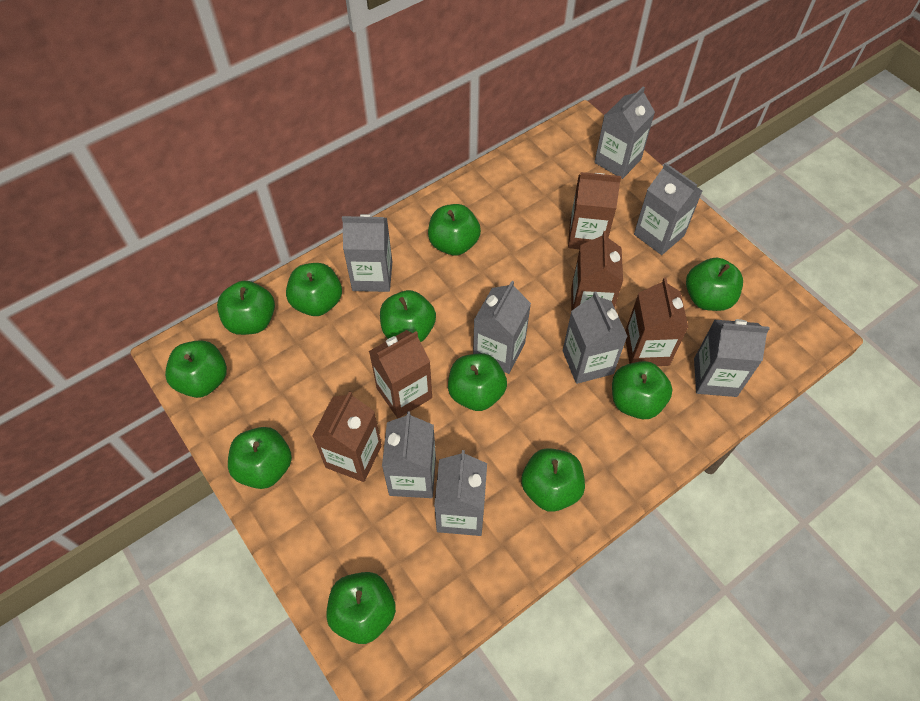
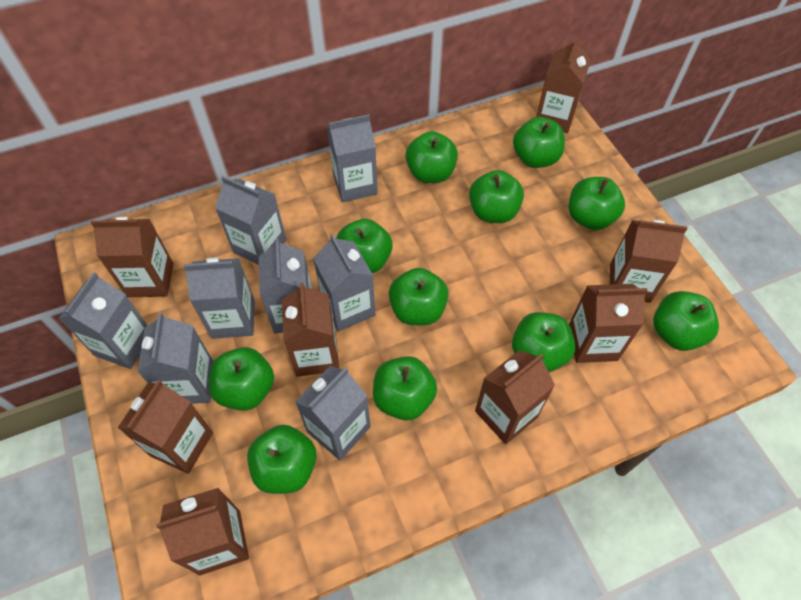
brown carton: 5 -> 8

